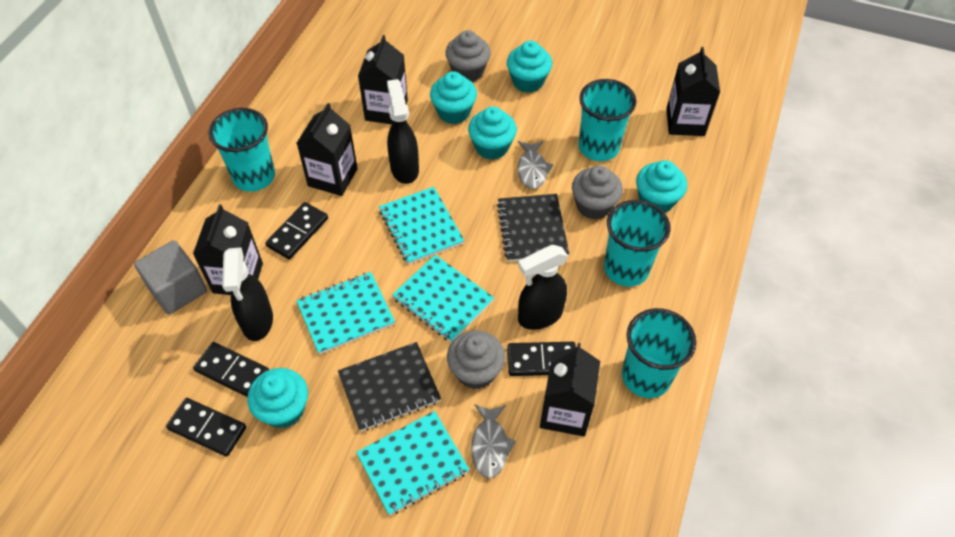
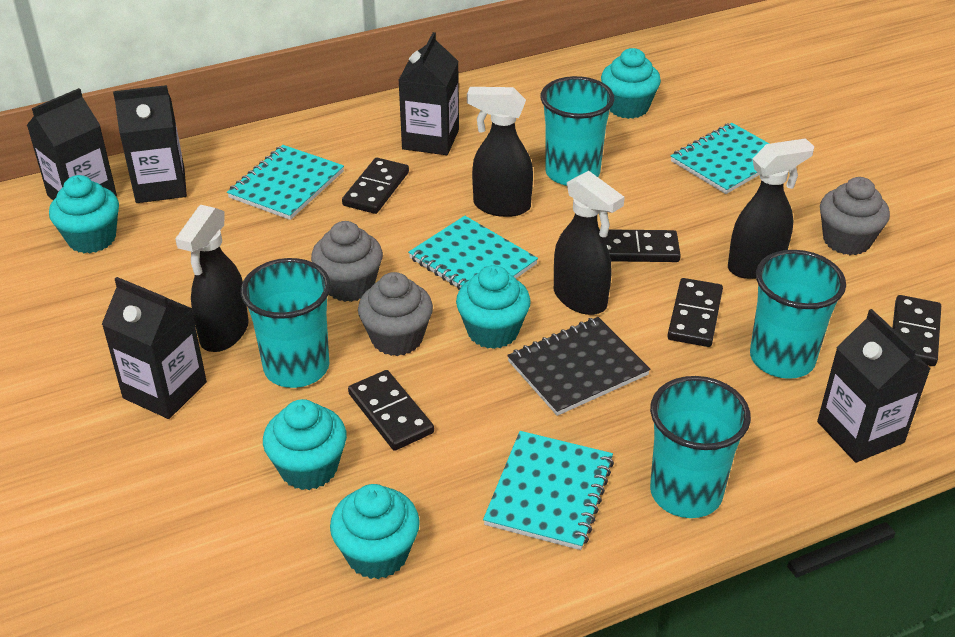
black domino: 4 -> 5
black notebook: 2 -> 1
black spray bottle: 3 -> 4
grey cube: 1 -> 0
grey fish: 2 -> 0

